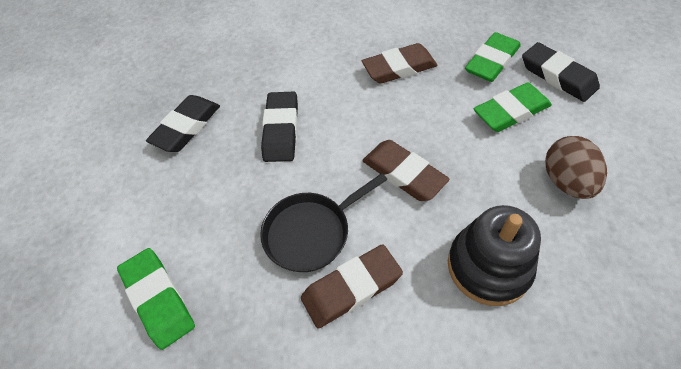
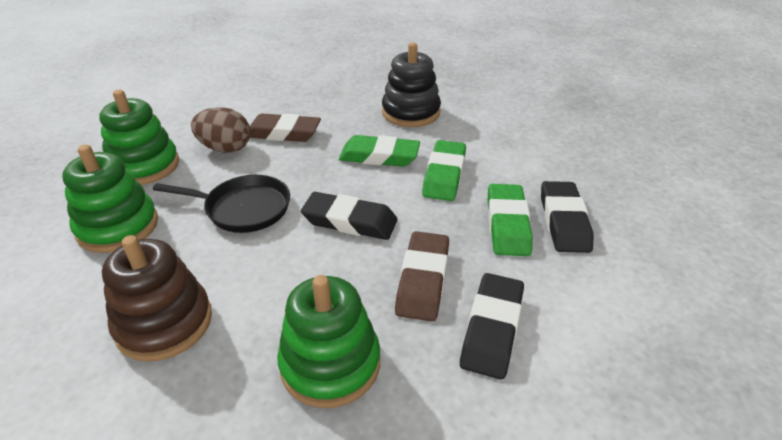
brown eraser: 3 -> 2
brown stacking toy: 0 -> 1
green stacking toy: 0 -> 3

